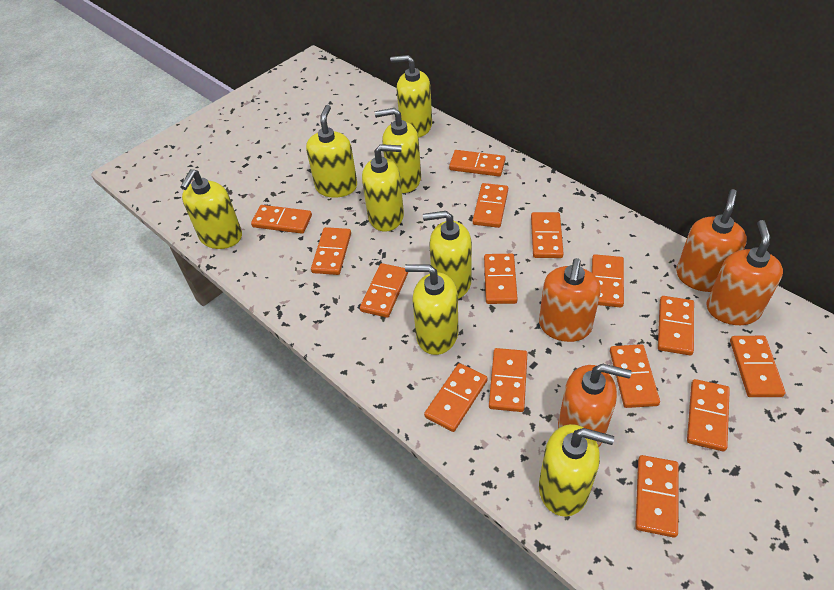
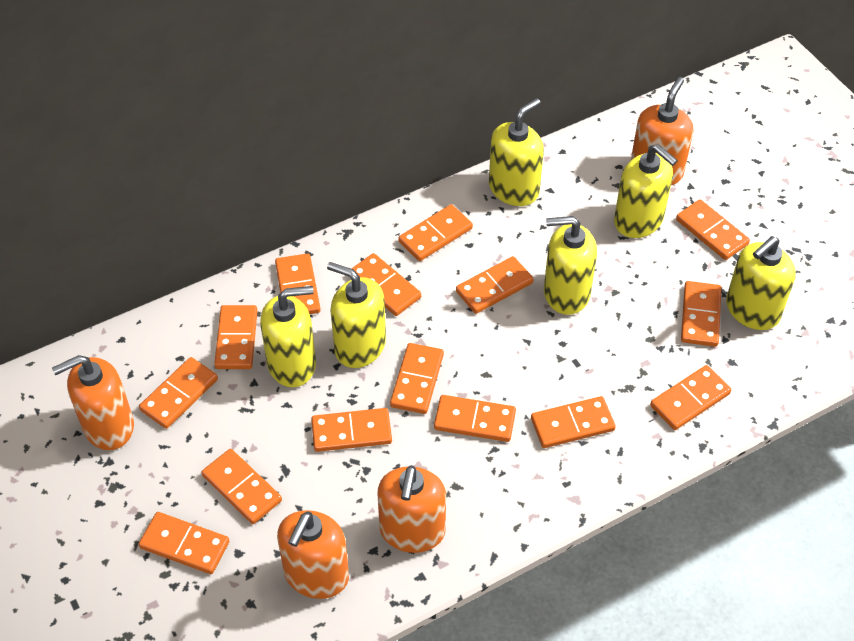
yellow soap dispenser: 8 -> 6

